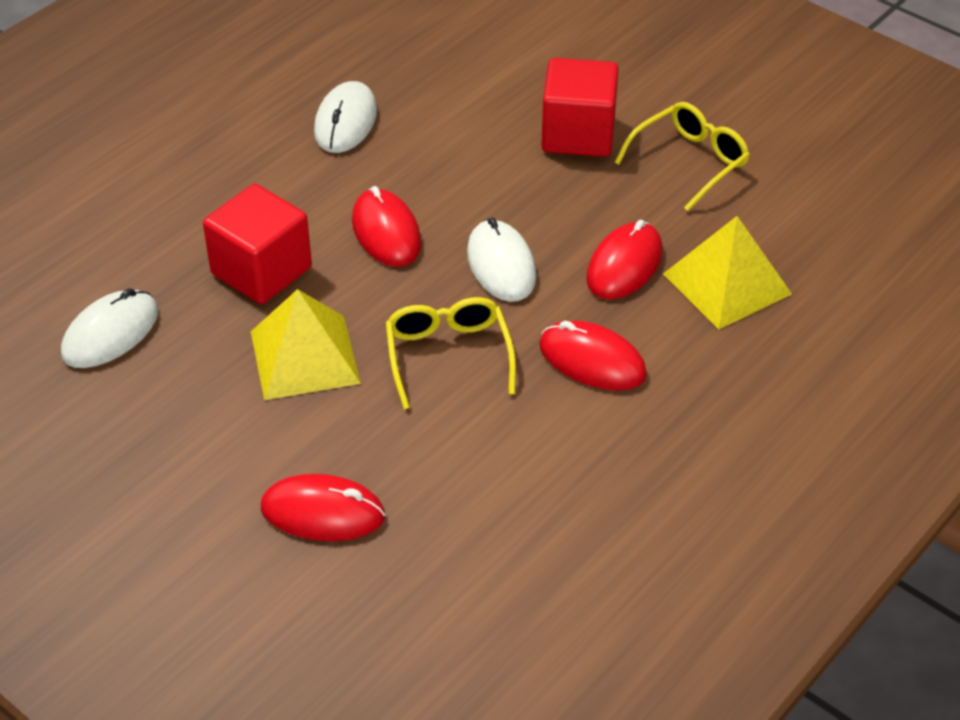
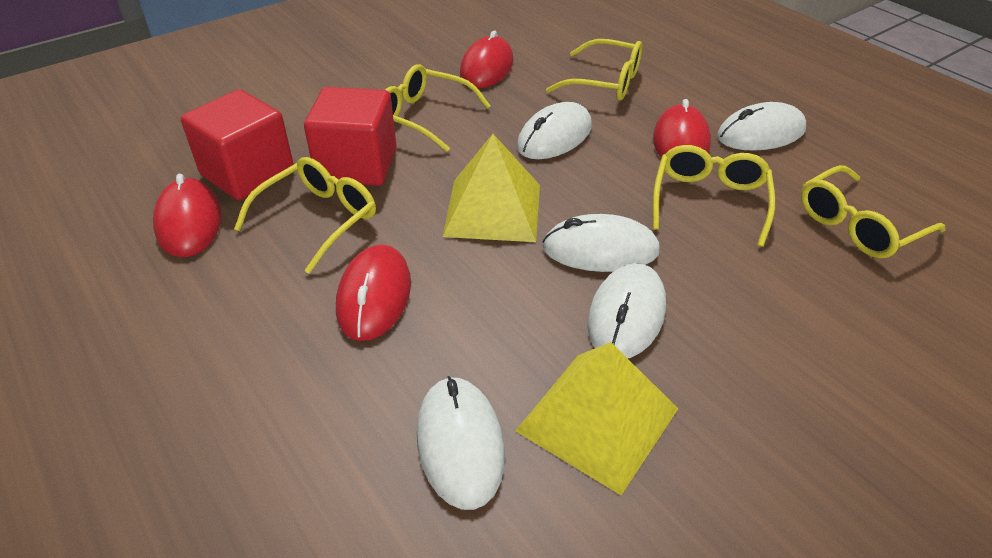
white mouse: 3 -> 5
yellow glasses: 2 -> 5

